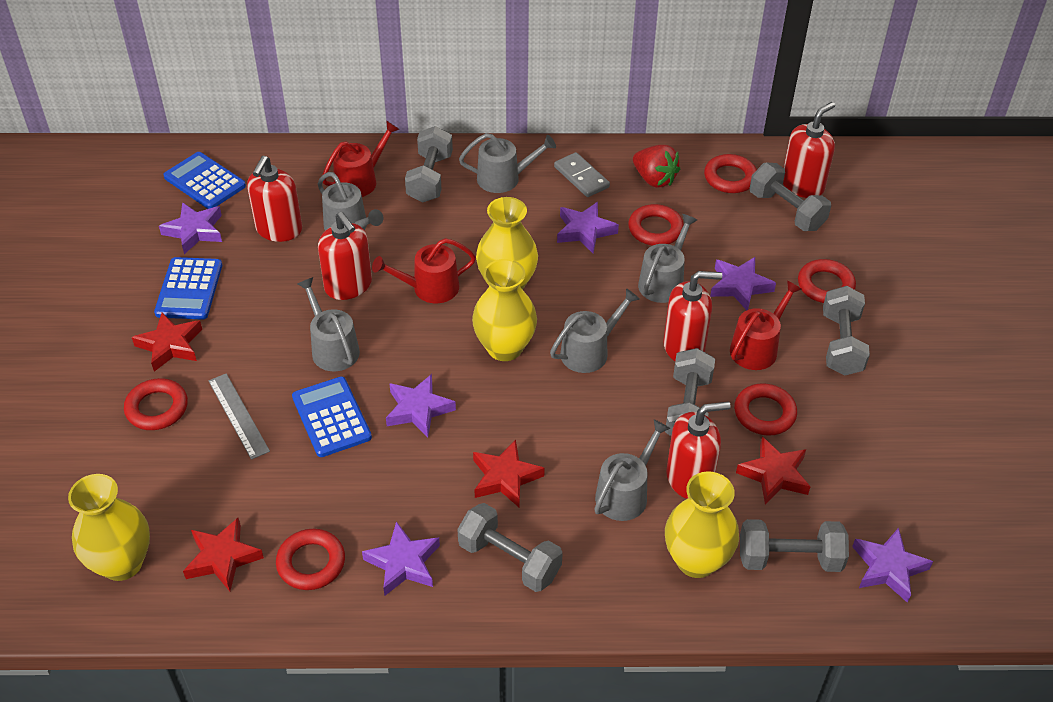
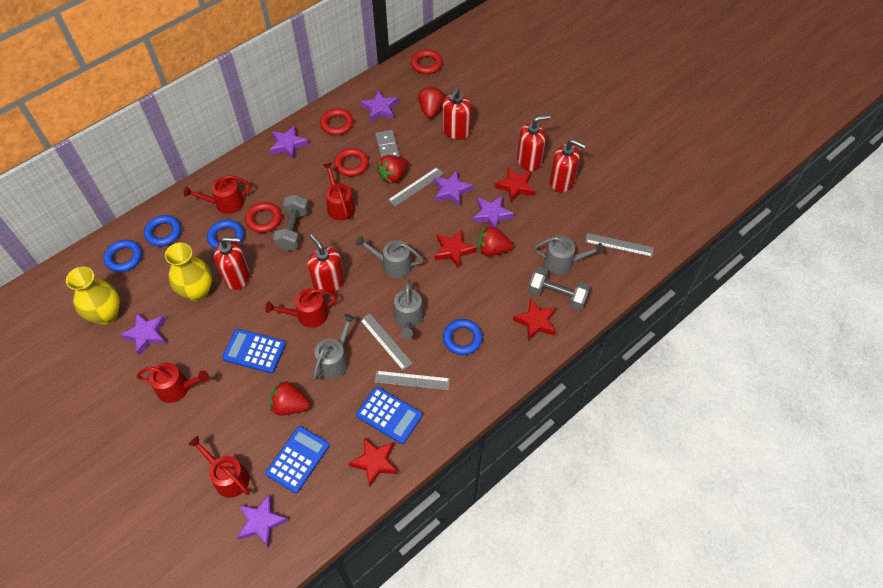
blue ring: 0 -> 4
grey dumbbell: 6 -> 2
grey ruler: 1 -> 4
grey watering can: 6 -> 4
red ring: 6 -> 4
red strawberry: 1 -> 4
red watering can: 3 -> 5
yellow vase: 4 -> 2

